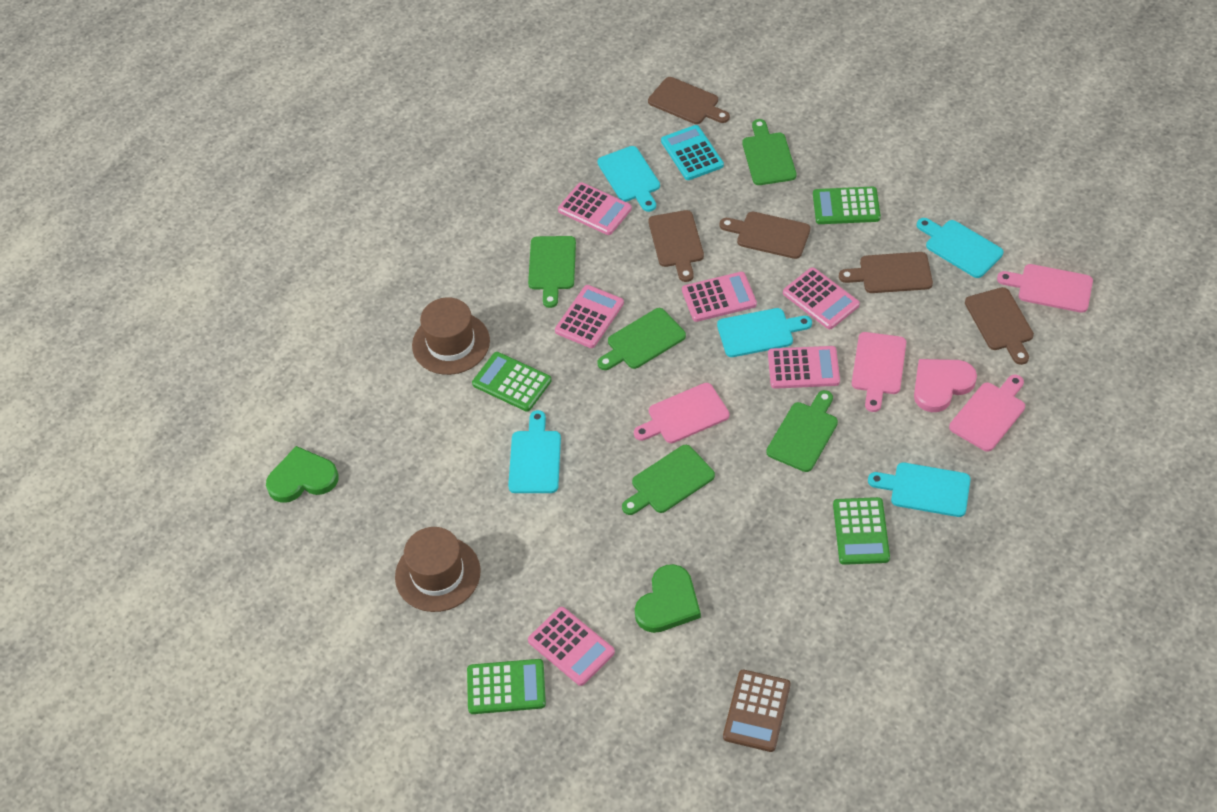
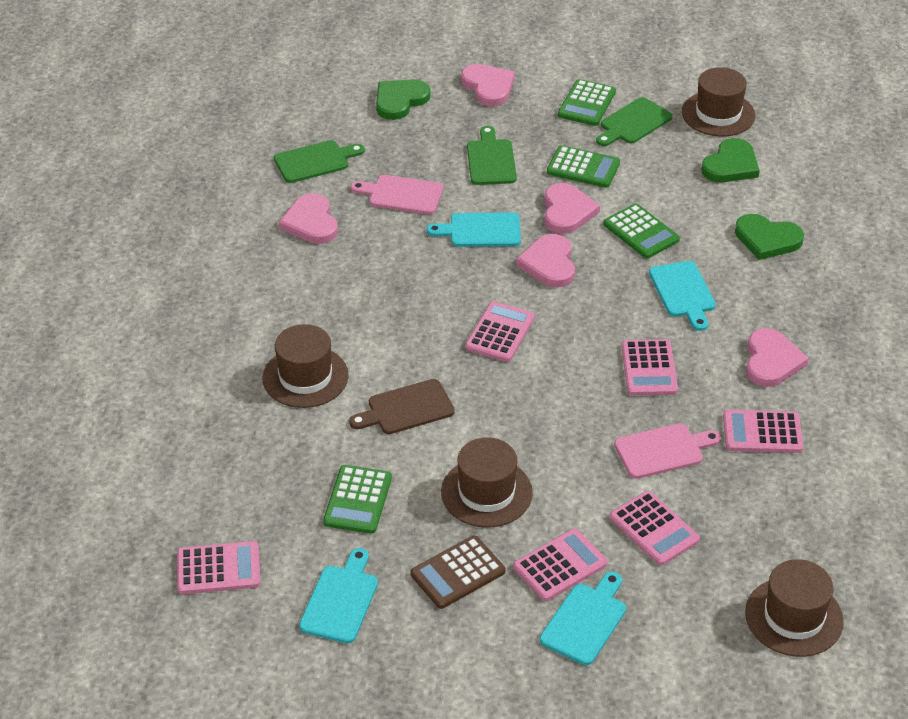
brown cutting board: 5 -> 1
brown hat: 2 -> 4
green cutting board: 5 -> 3
green heart: 2 -> 3
pink cutting board: 4 -> 2
pink heart: 1 -> 5
turquoise calculator: 1 -> 0
turquoise cutting board: 5 -> 4

